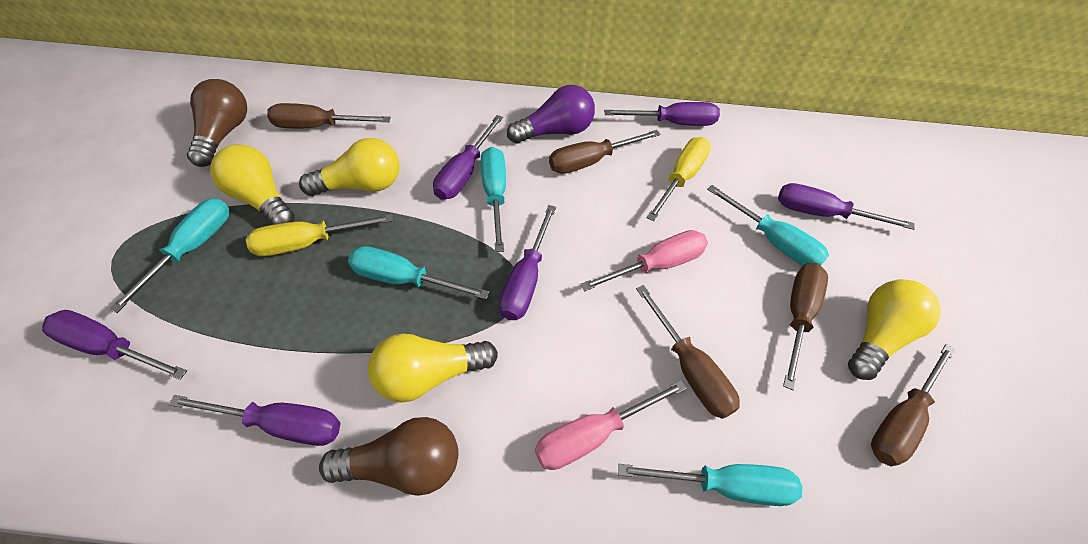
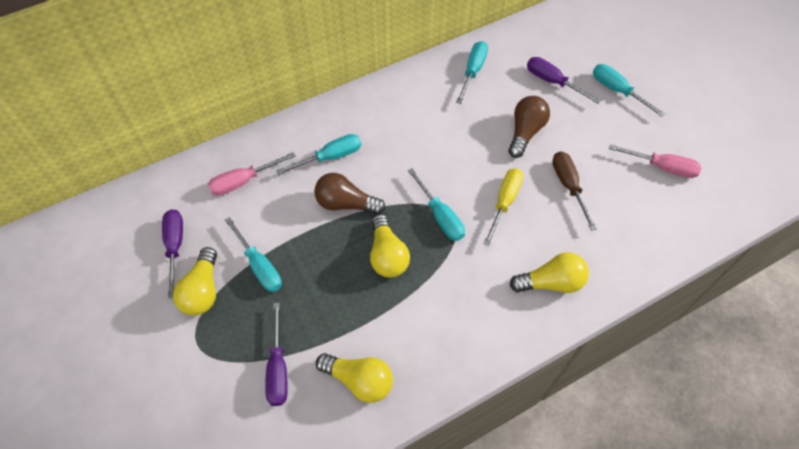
brown screwdriver: 5 -> 1
purple light bulb: 1 -> 0
purple screwdriver: 6 -> 3
yellow screwdriver: 2 -> 1

